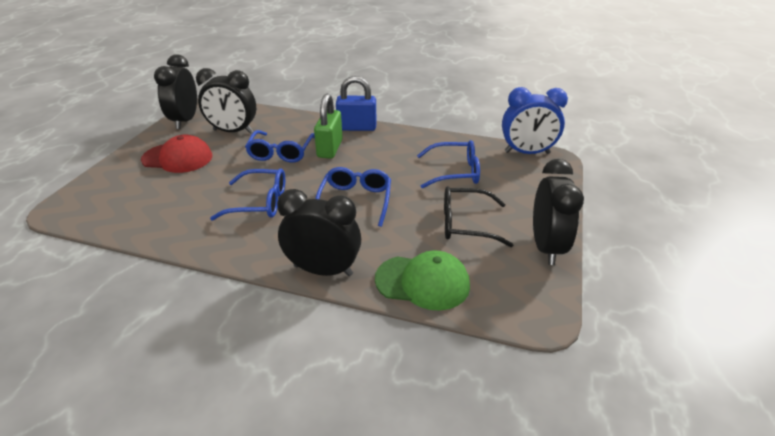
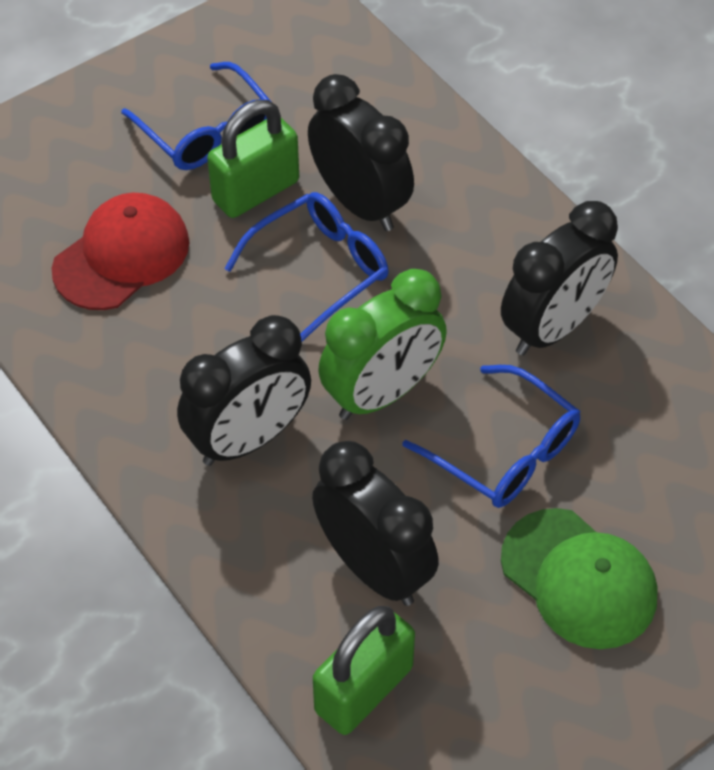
black glasses: 1 -> 0
blue clock: 1 -> 0
blue glasses: 4 -> 3
blue padlock: 1 -> 0
green clock: 0 -> 1
green padlock: 1 -> 2

